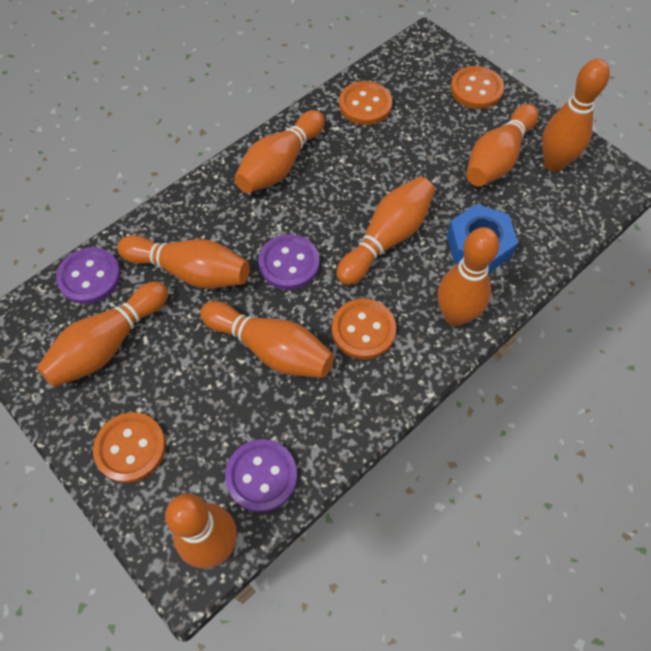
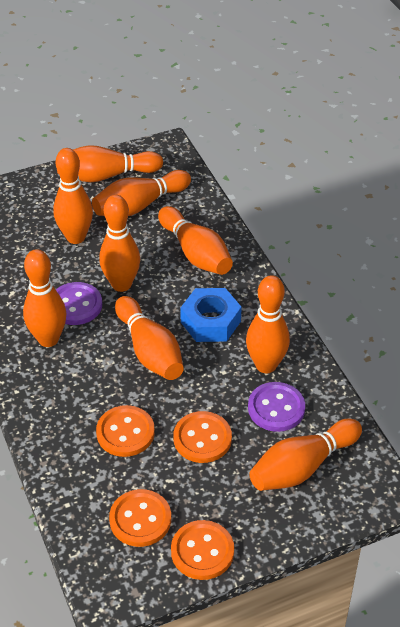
purple button: 3 -> 2

